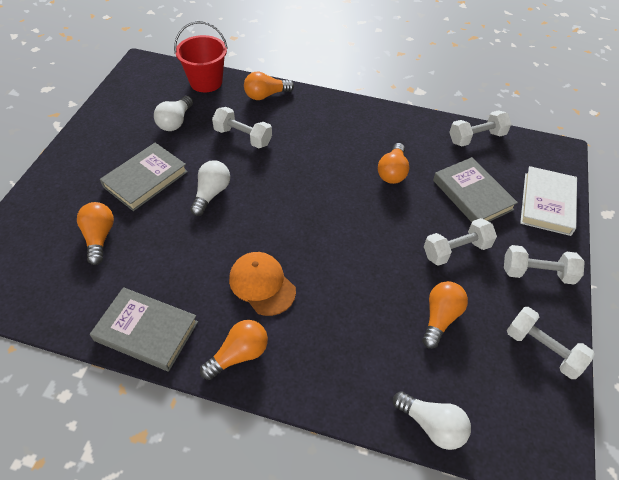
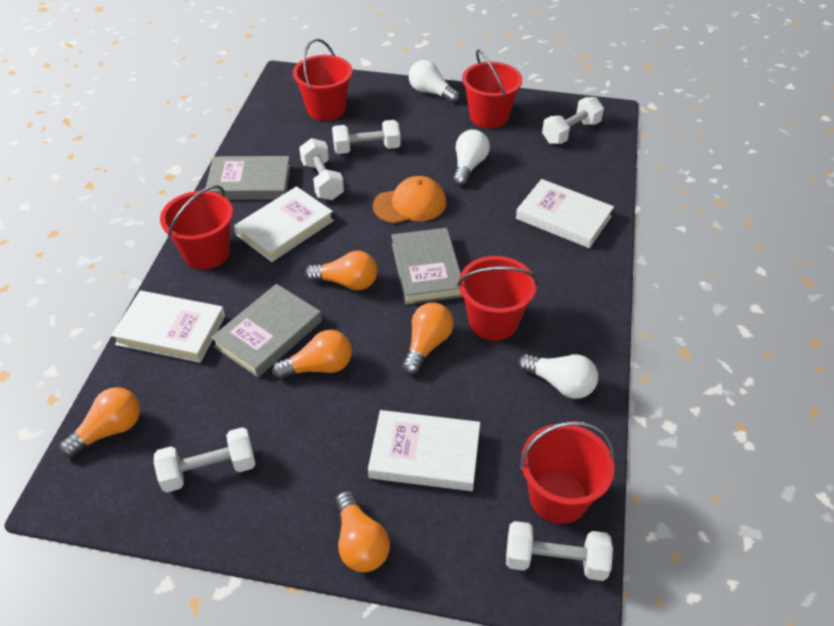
red bucket: 1 -> 5
white book: 1 -> 4

